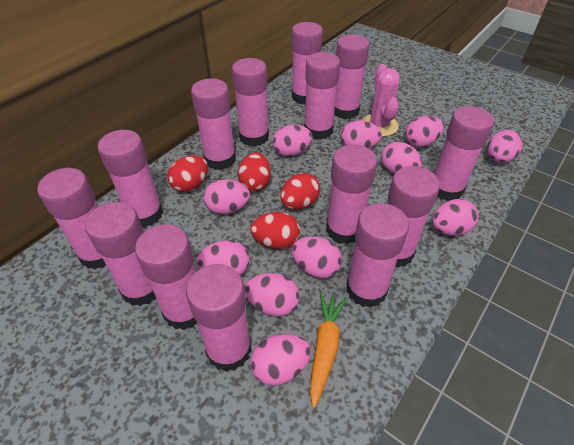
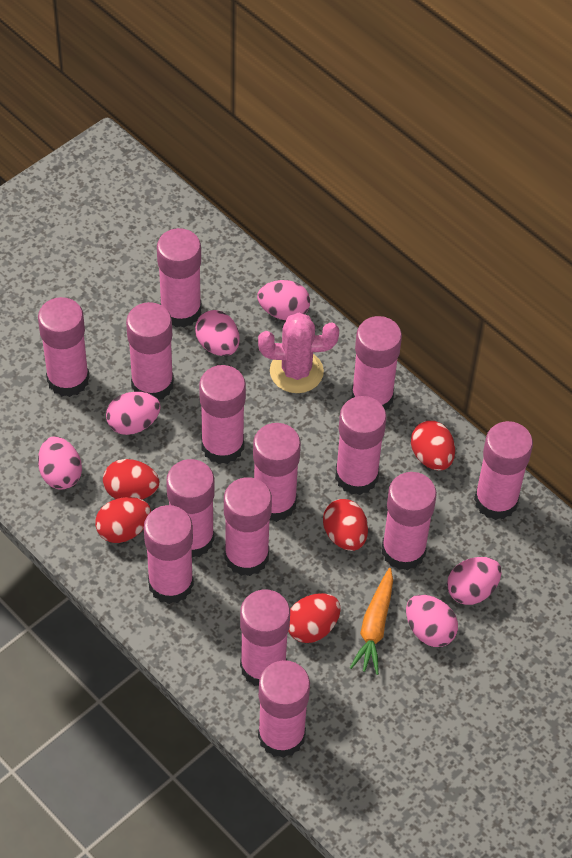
pink egg: 11 -> 6
red egg: 4 -> 5

